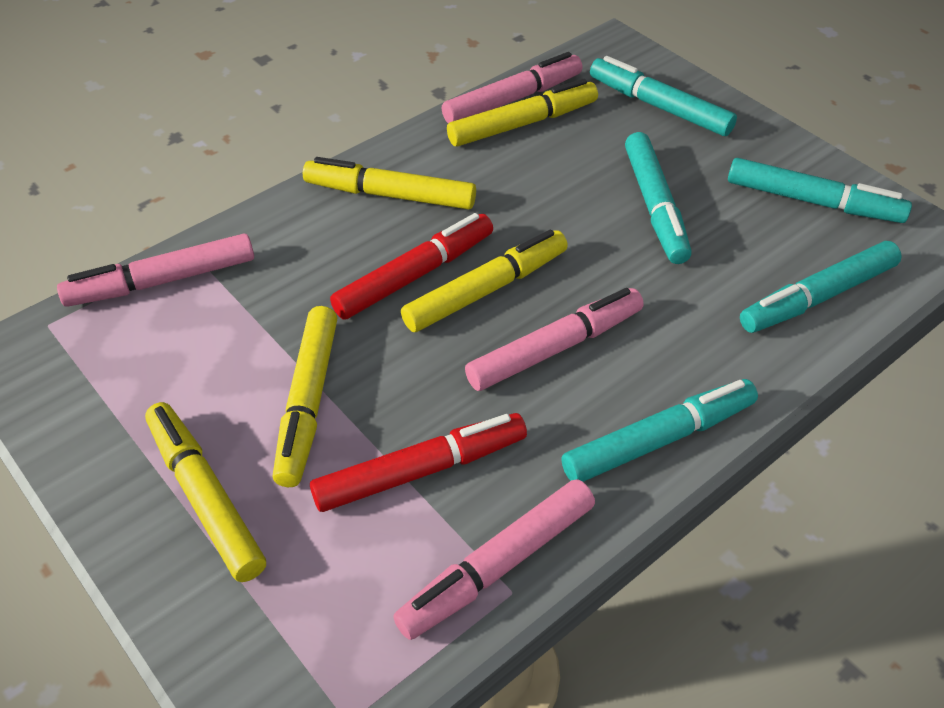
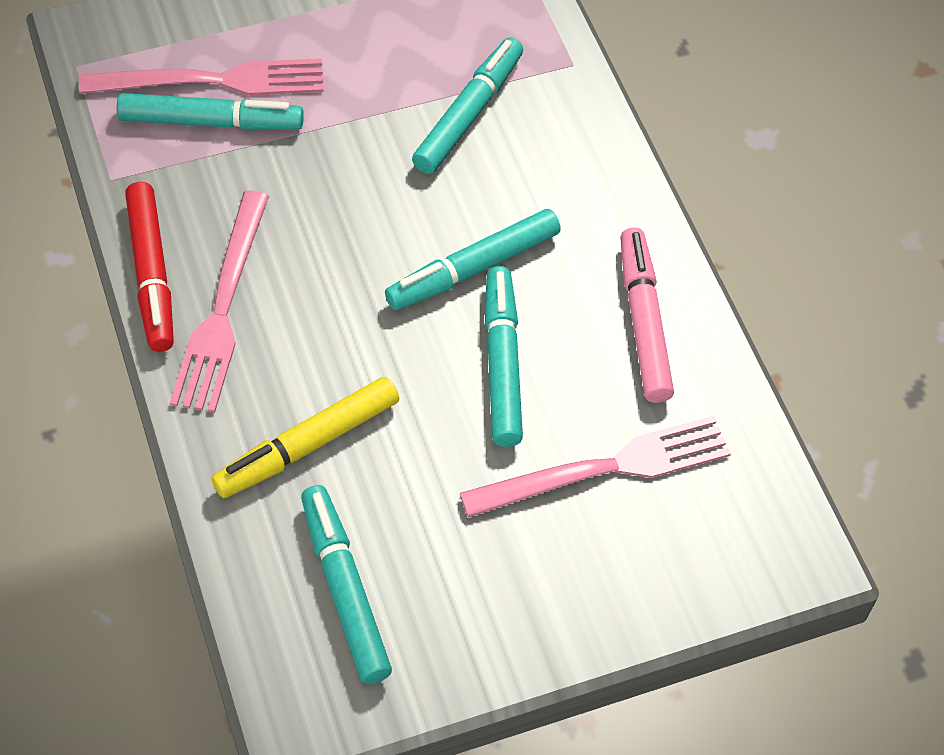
pink fork: 0 -> 3
pink marker: 4 -> 1
red marker: 2 -> 1
yellow marker: 5 -> 1

